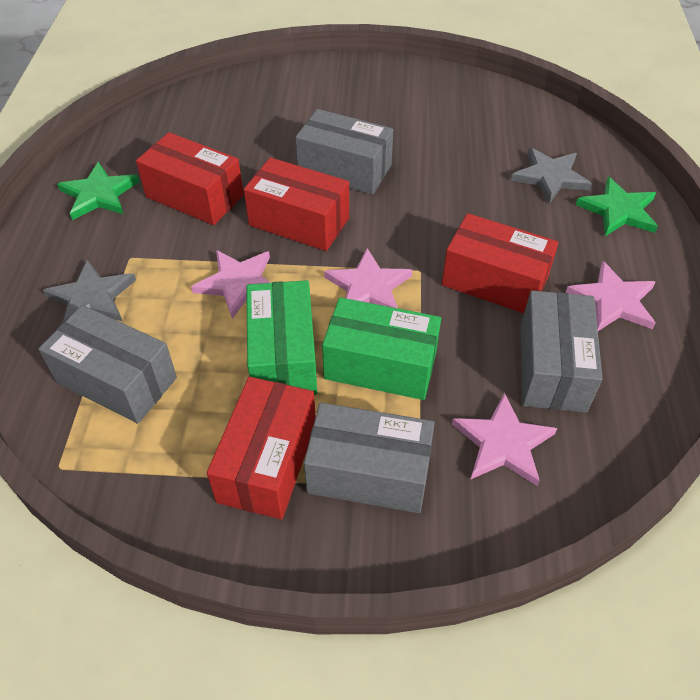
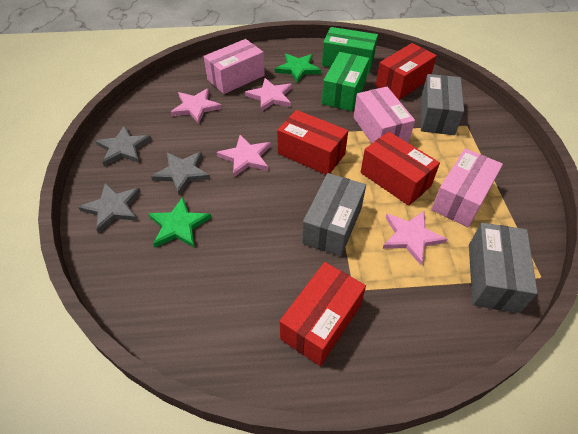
grey box: 4 -> 3
grey star: 2 -> 3
pink box: 0 -> 3

